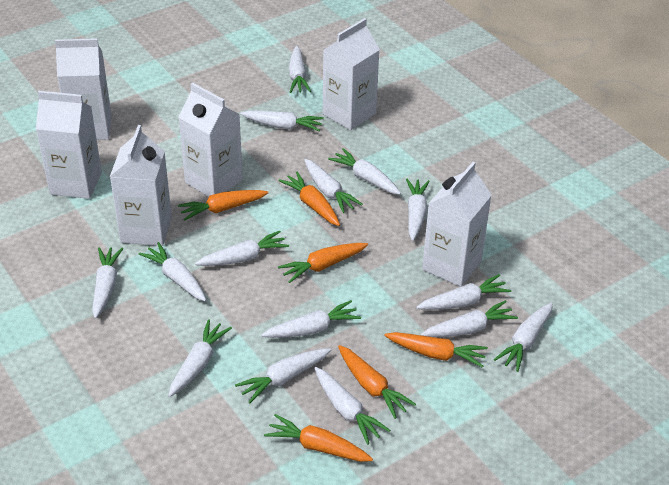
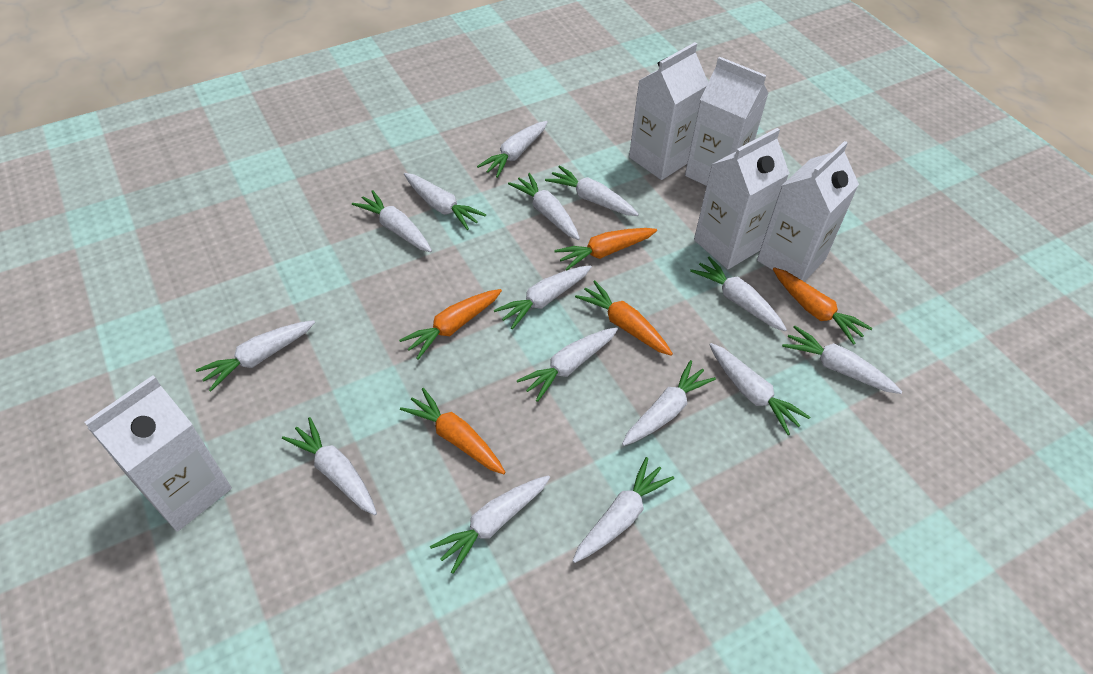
orange carrot: 6 -> 5
white carton: 6 -> 5

